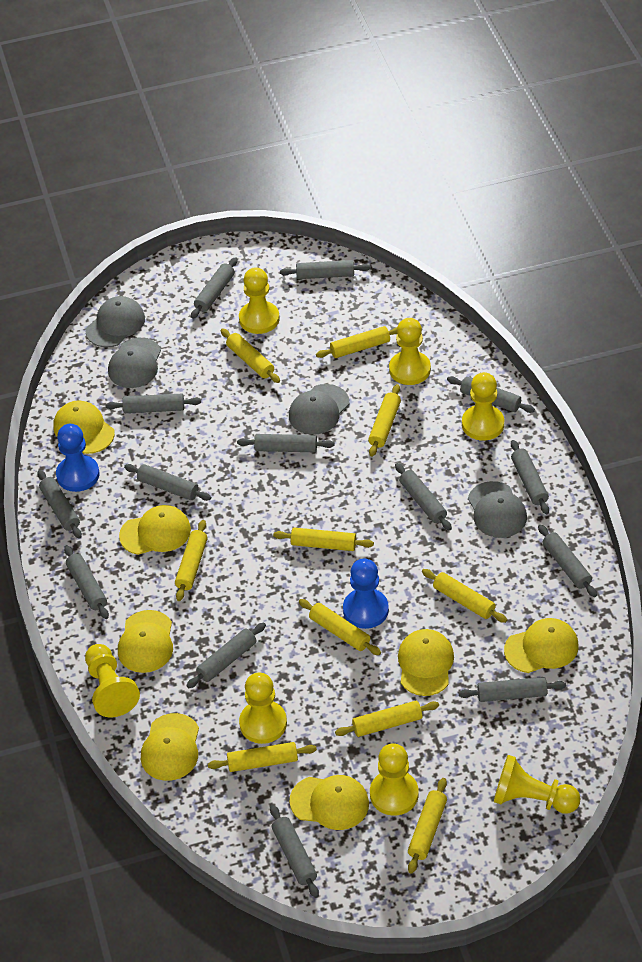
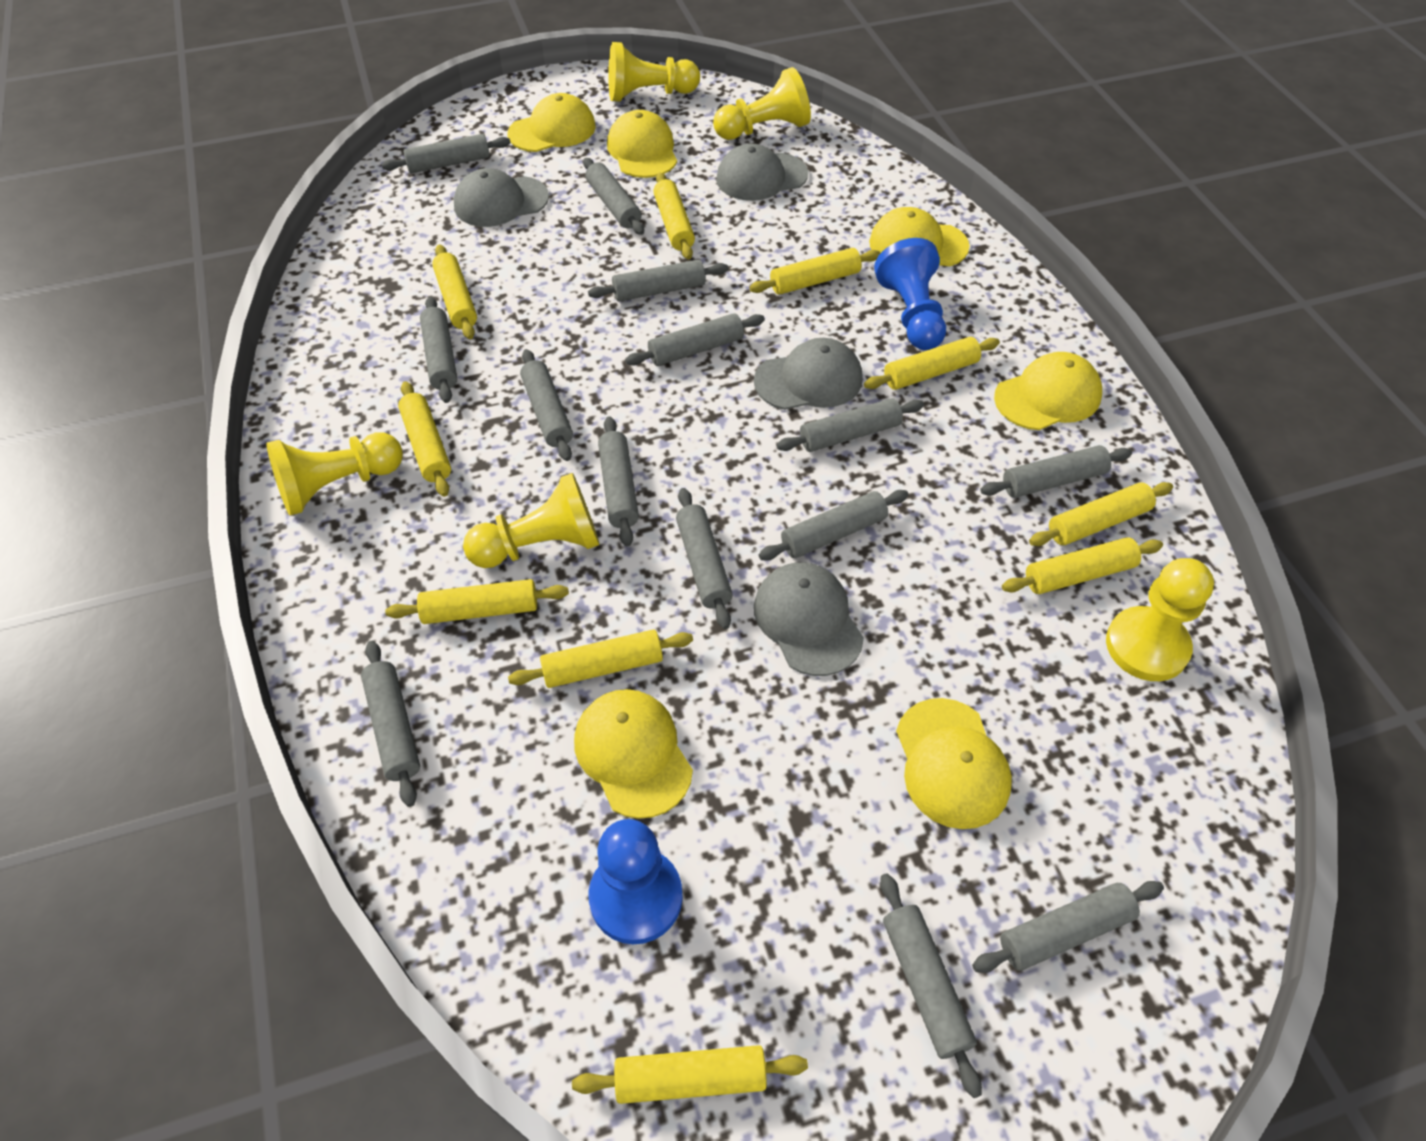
yellow cap: 7 -> 6
yellow pawn: 7 -> 5

